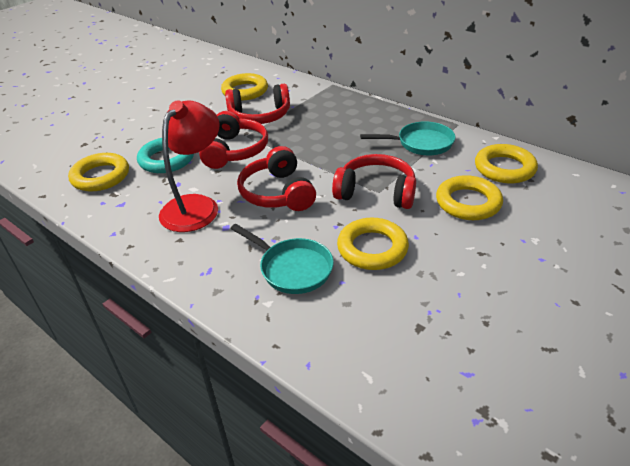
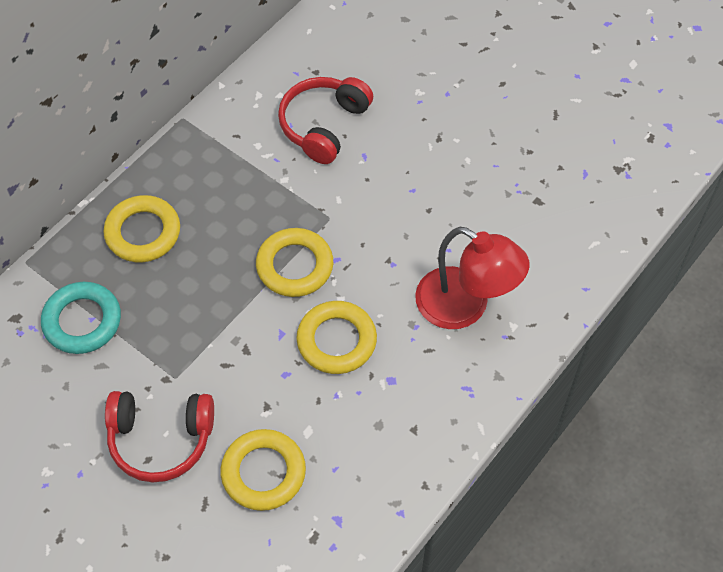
red headphones: 4 -> 2
turquoise pan: 2 -> 0
yellow ring: 5 -> 4

